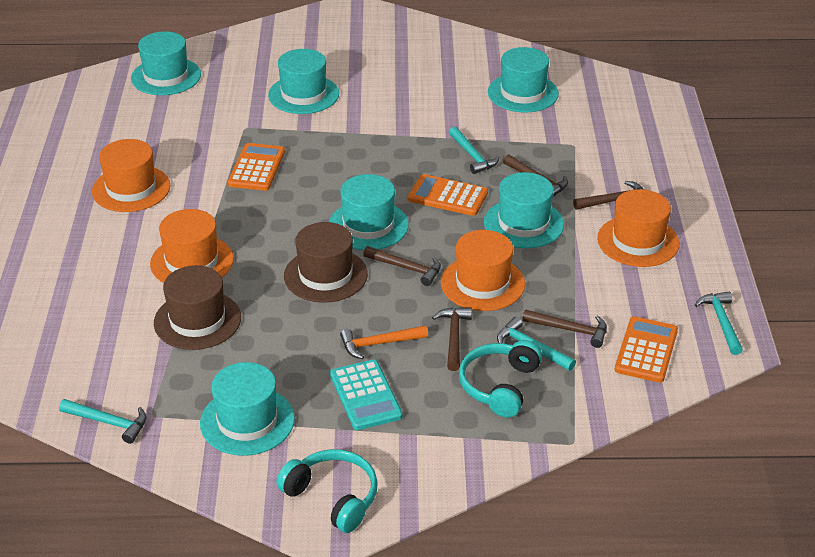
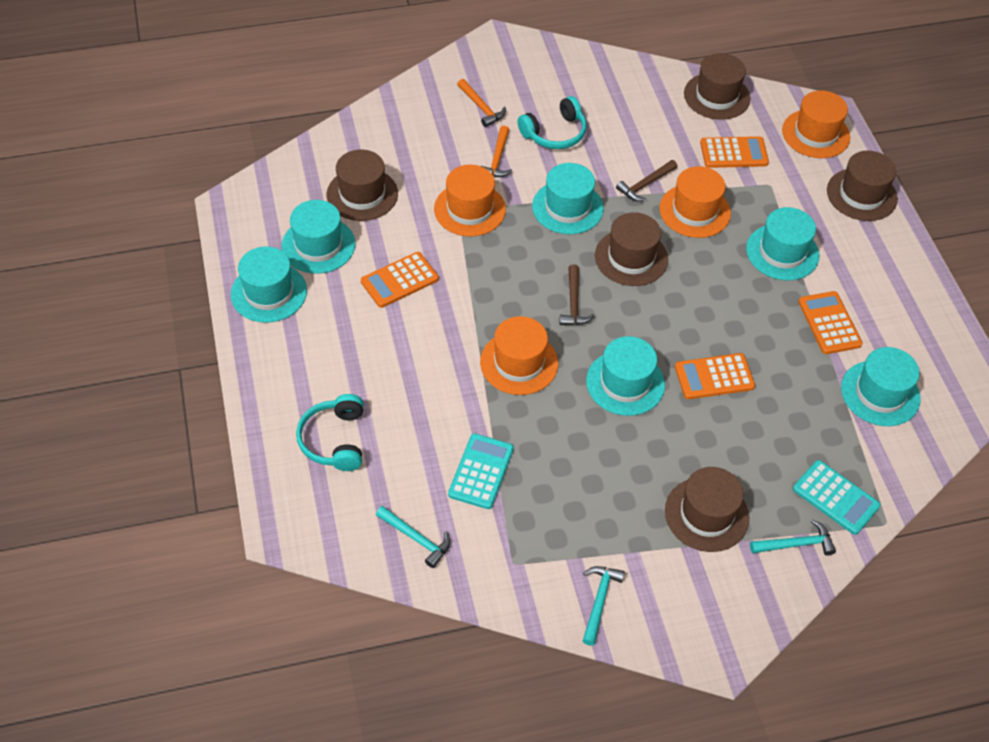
brown hammer: 5 -> 2
brown hat: 2 -> 5
orange calculator: 3 -> 4
orange hammer: 1 -> 2
turquoise calculator: 1 -> 2
turquoise hammer: 4 -> 3

